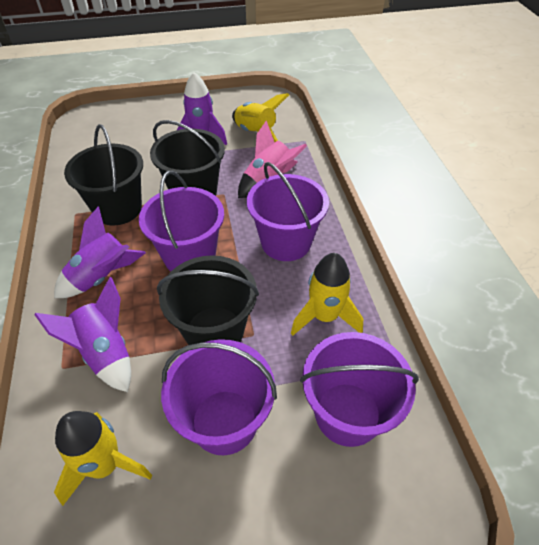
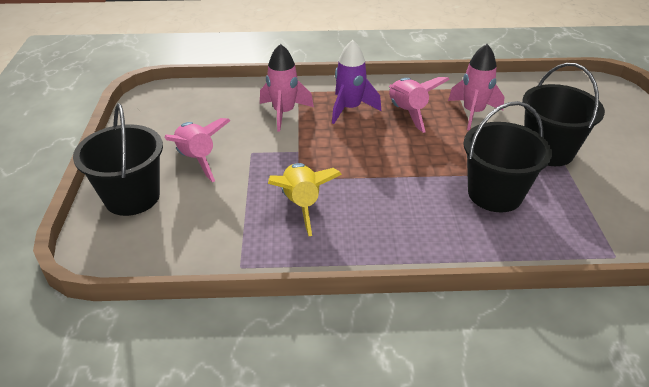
pink rocket: 1 -> 4
purple bucket: 4 -> 0
purple rocket: 3 -> 1
yellow rocket: 3 -> 1

